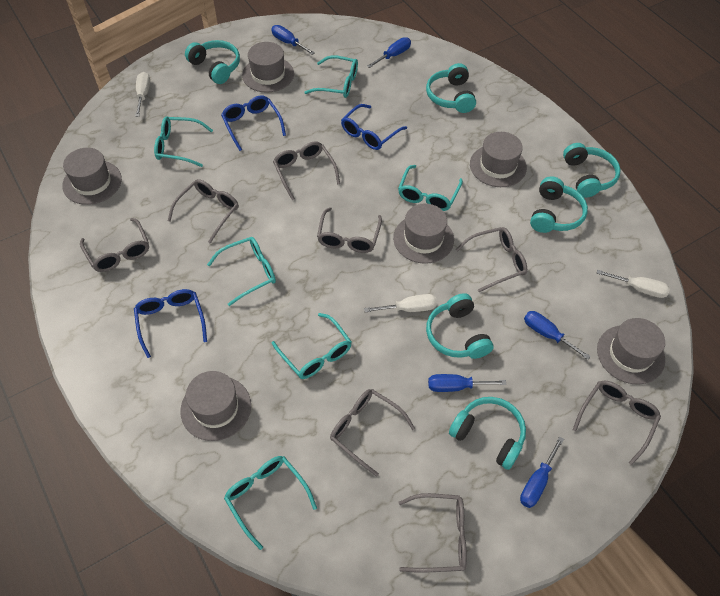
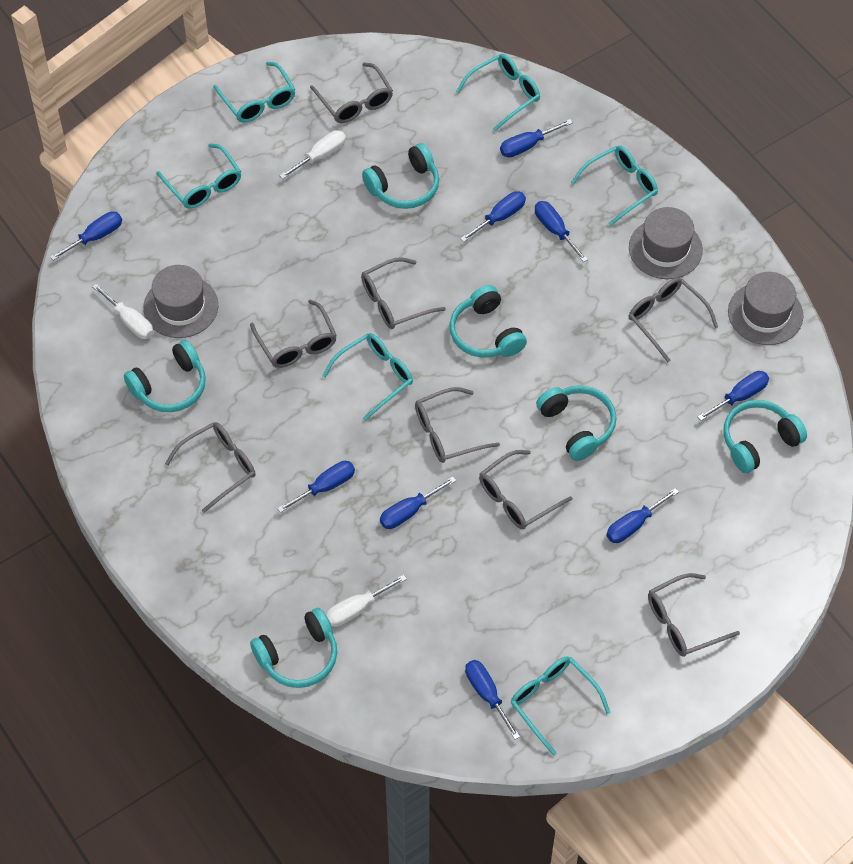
blue glasses: 3 -> 0
blue screwdriver: 5 -> 9
grey hat: 6 -> 3

